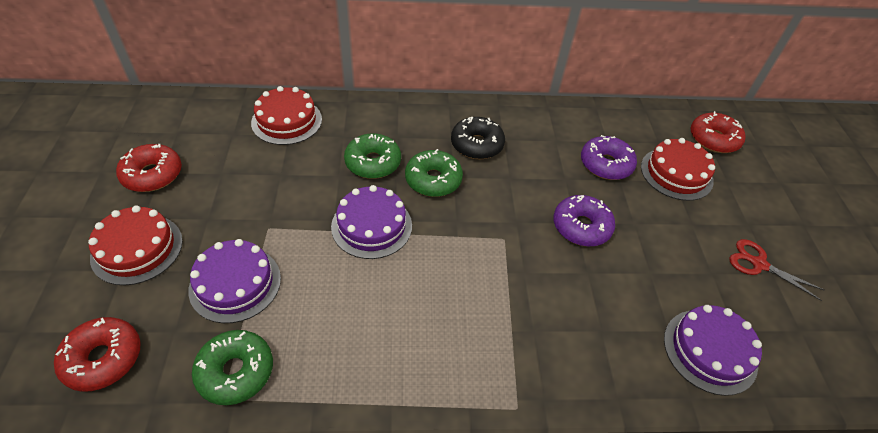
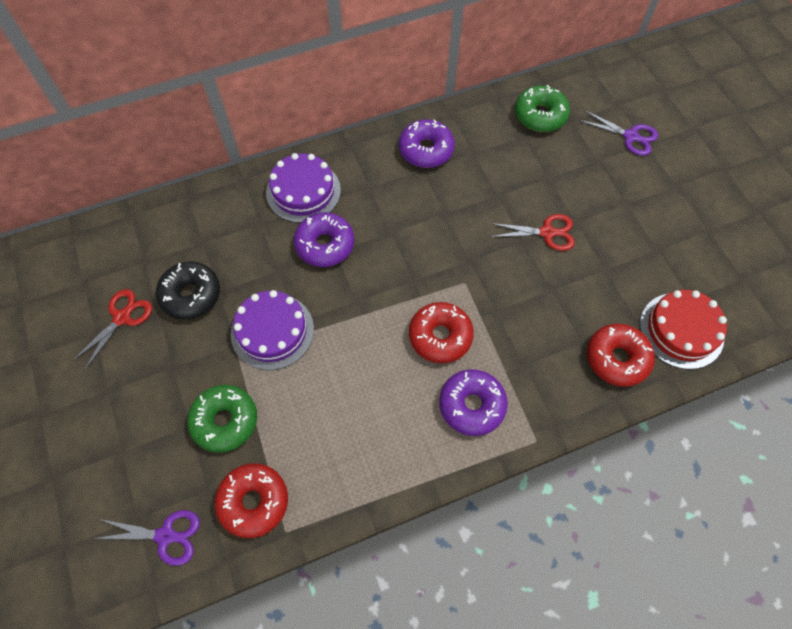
green donut: 3 -> 2
purple cake: 3 -> 2
purple donut: 2 -> 3
purple scissors: 0 -> 2
red cake: 3 -> 1
red scissors: 1 -> 2

